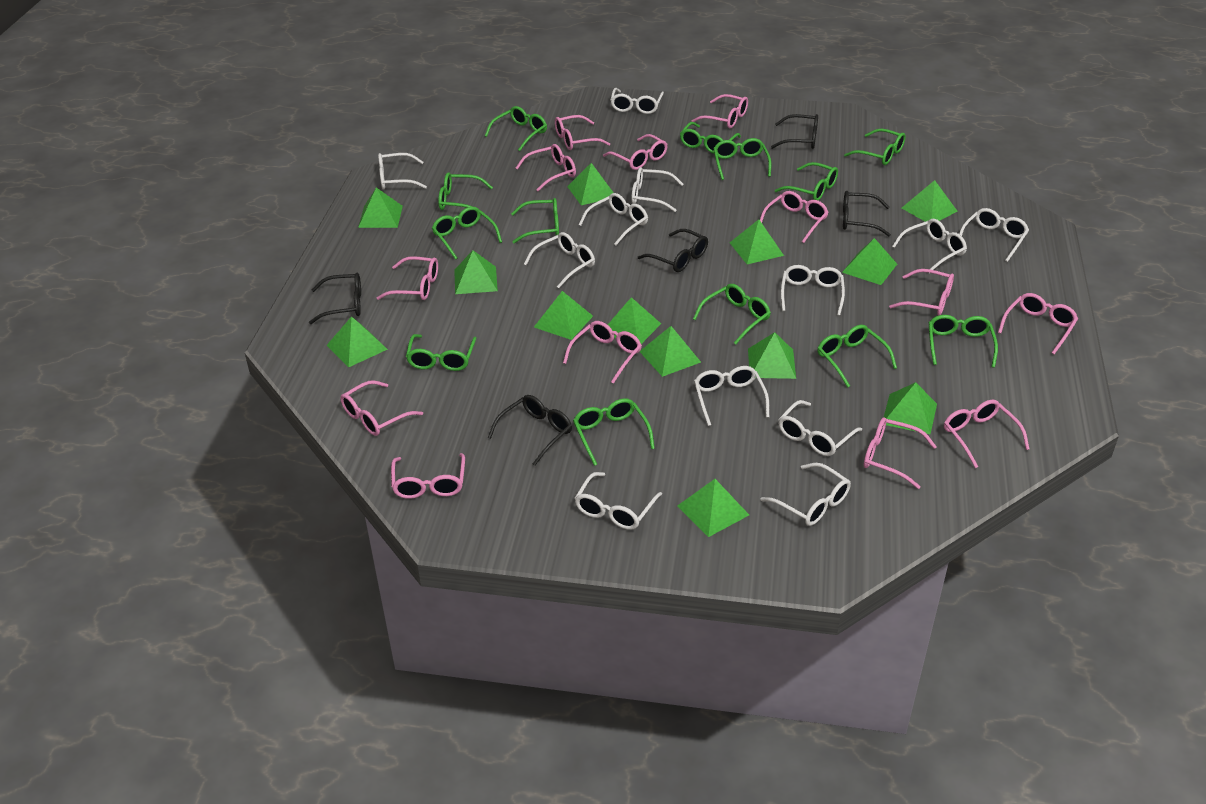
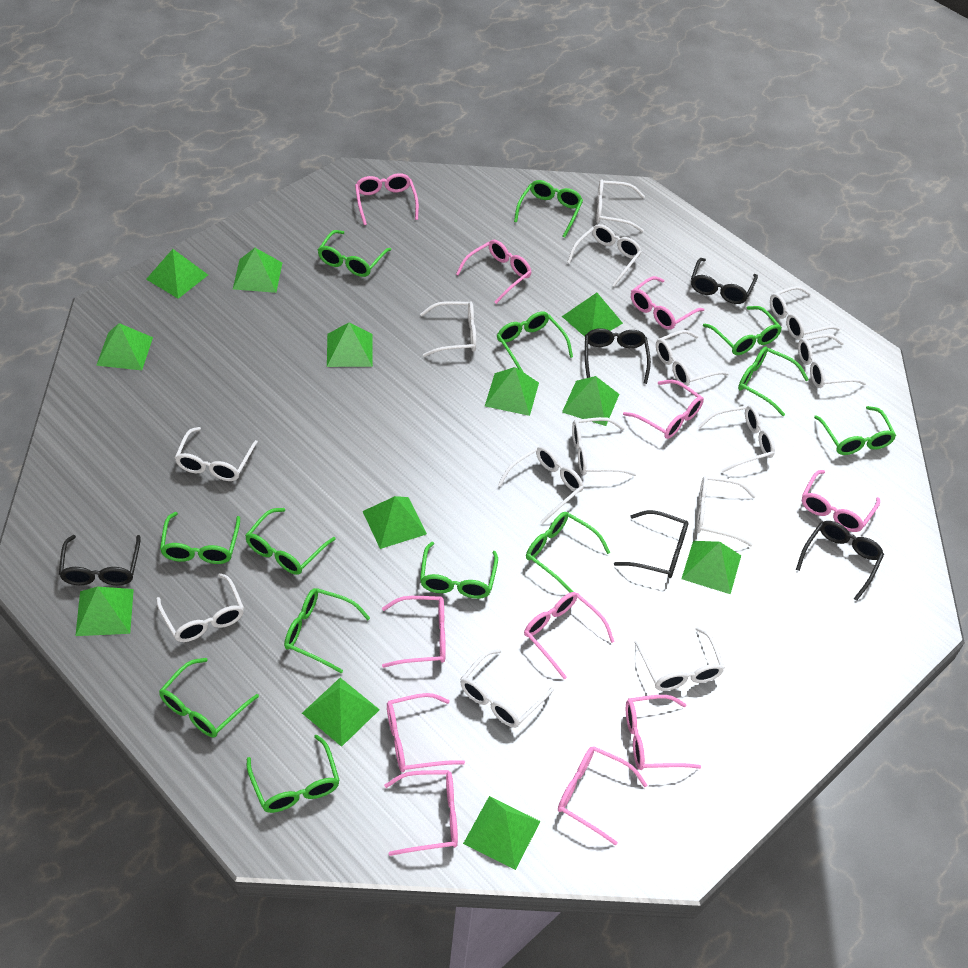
green pyramid: 13 -> 12
pink glasses: 13 -> 11
white glasses: 12 -> 14

